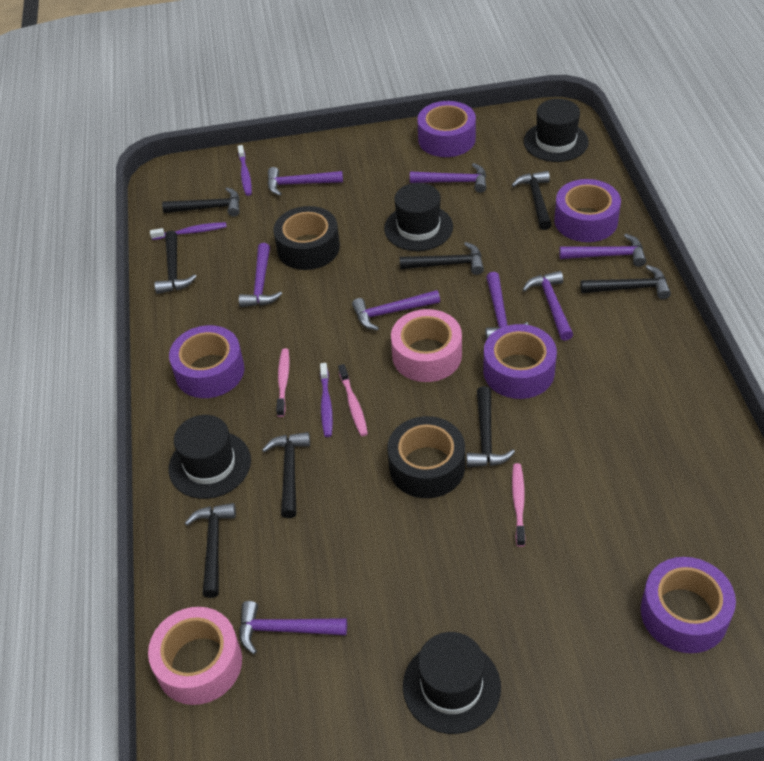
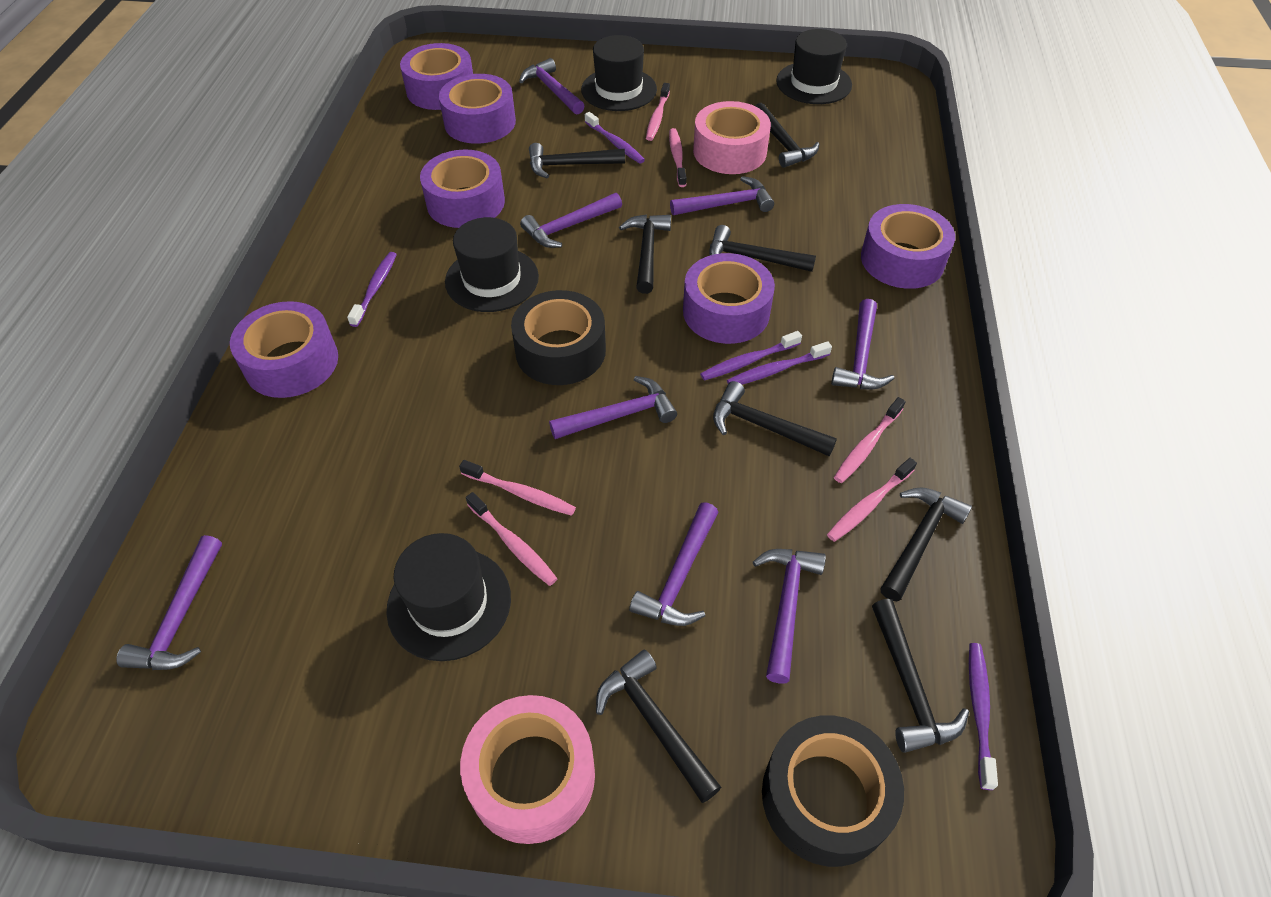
pink toothbrush: 3 -> 6
purple tape: 5 -> 6
purple toothbrush: 3 -> 5

